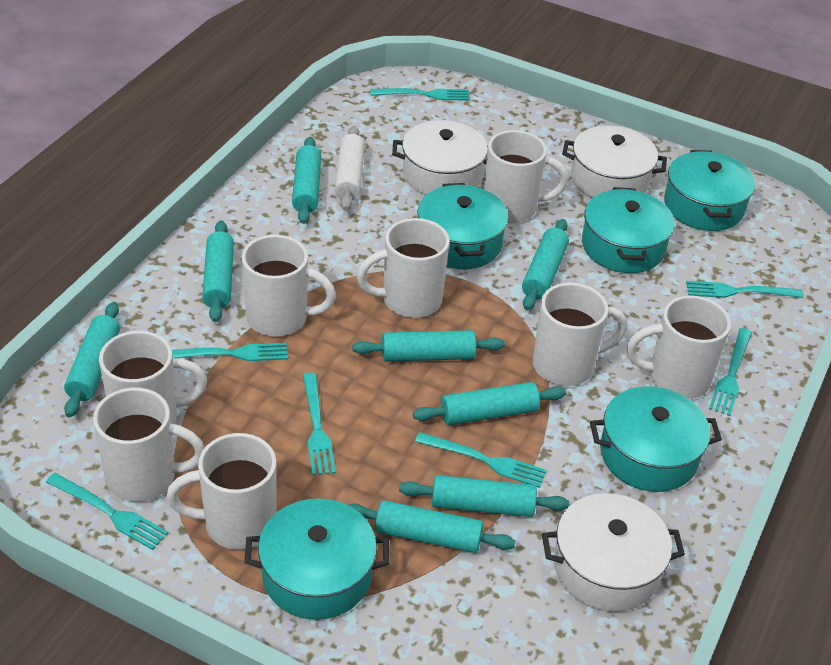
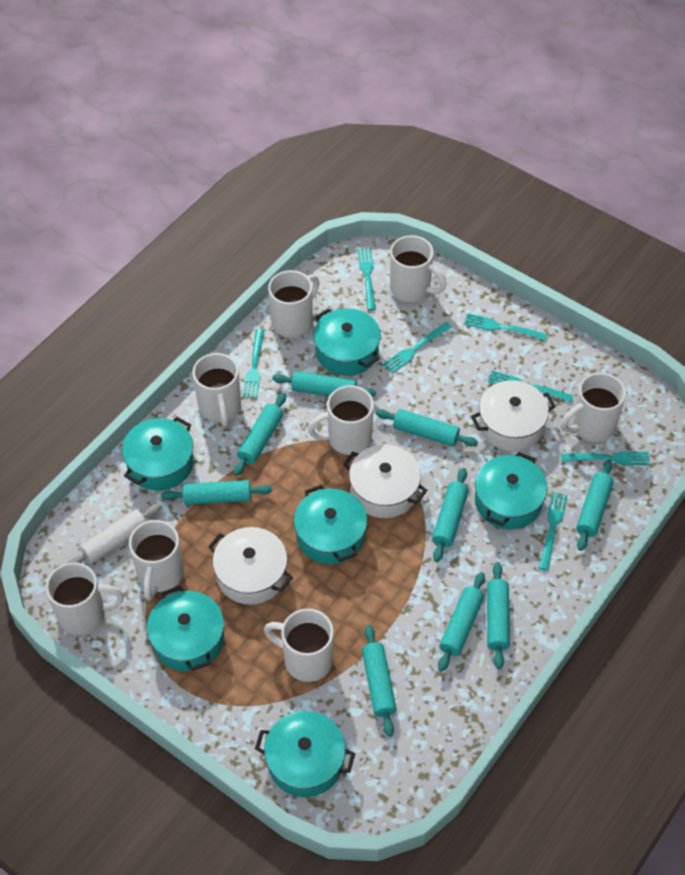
turquoise pot: 5 -> 6
turquoise rolling pin: 8 -> 9

